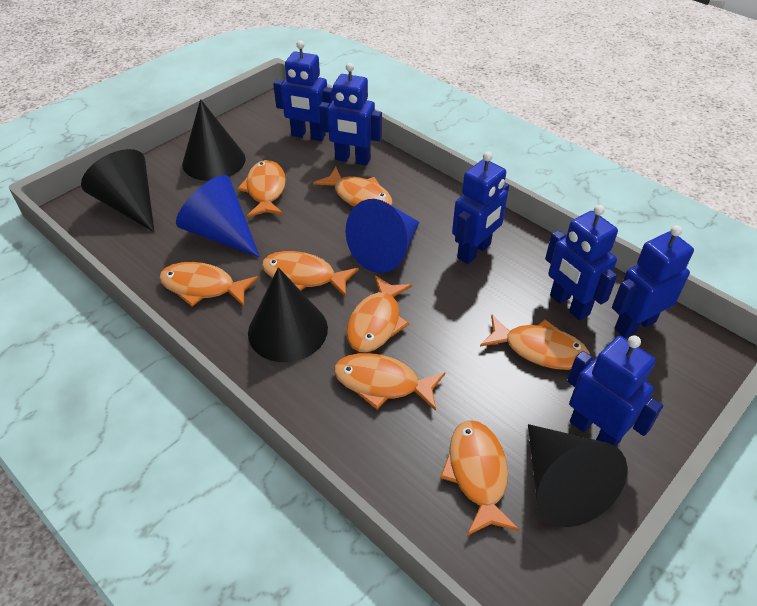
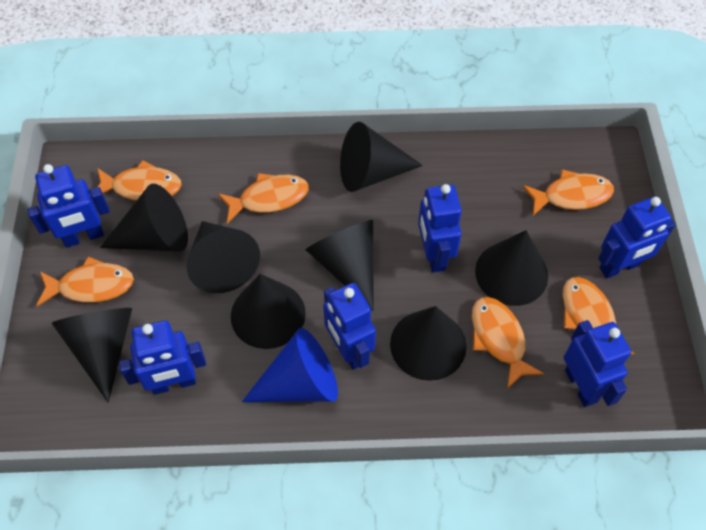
black cone: 4 -> 8
blue cone: 2 -> 1
orange fish: 8 -> 6

